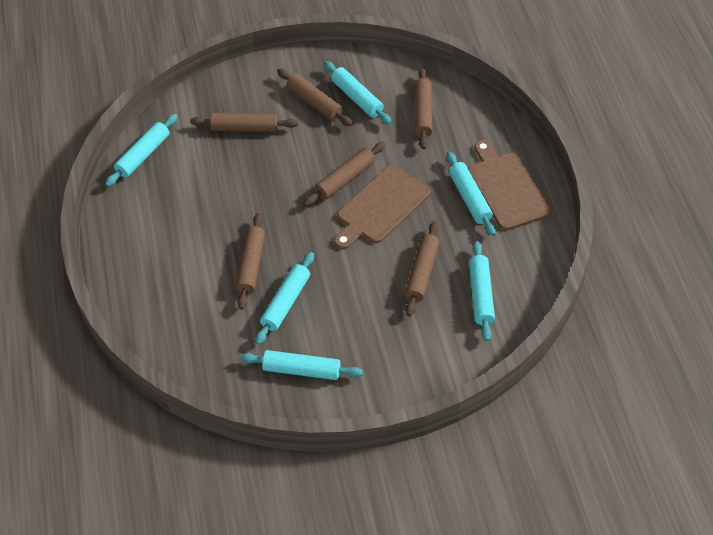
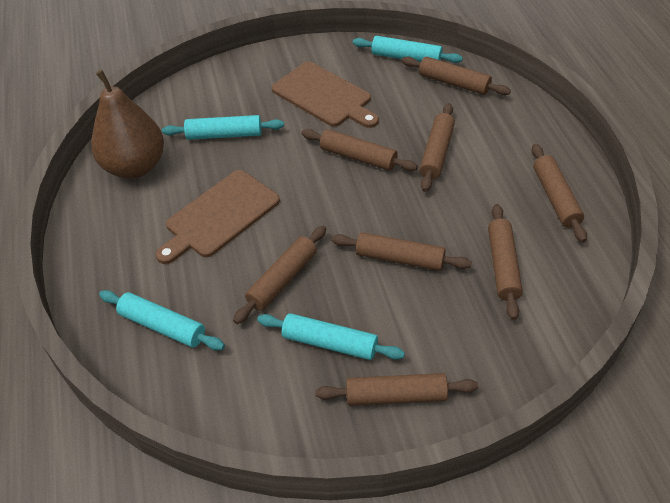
brown pear: 0 -> 1
brown rolling pin: 6 -> 8
turquoise rolling pin: 6 -> 4

